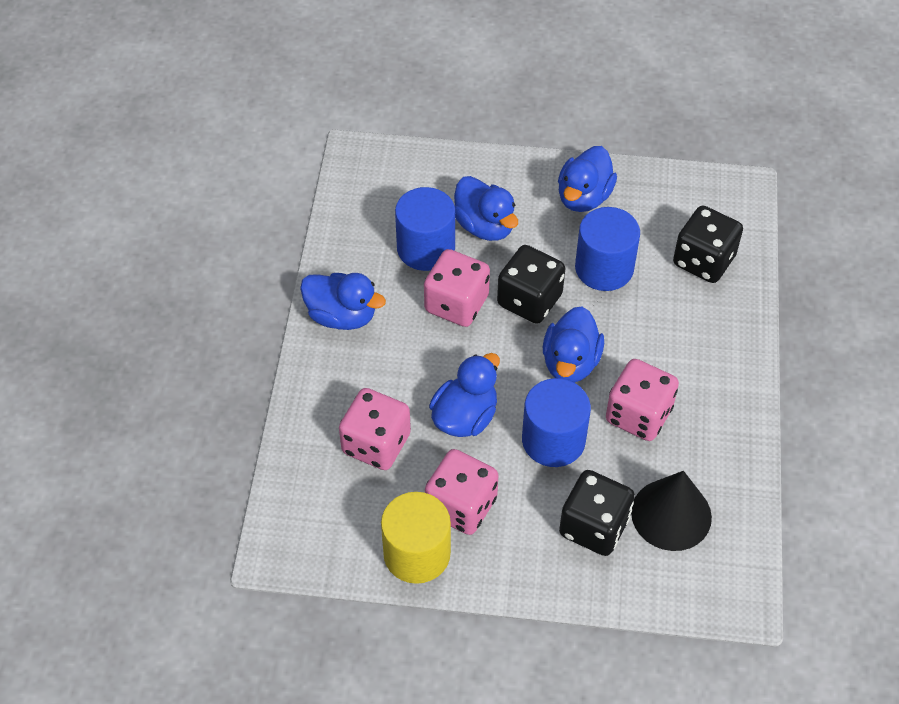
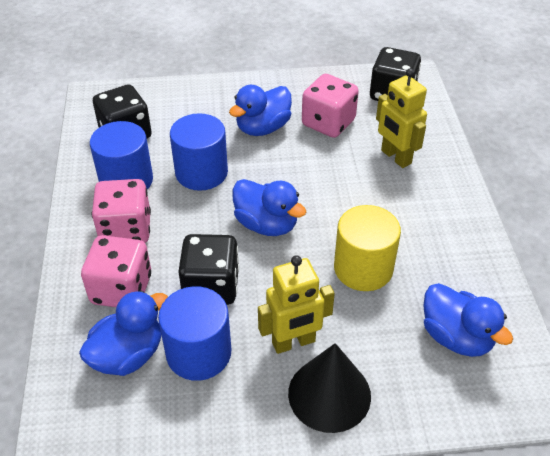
blue duck: 5 -> 4
pink dice: 4 -> 3
yellow robot: 0 -> 2

